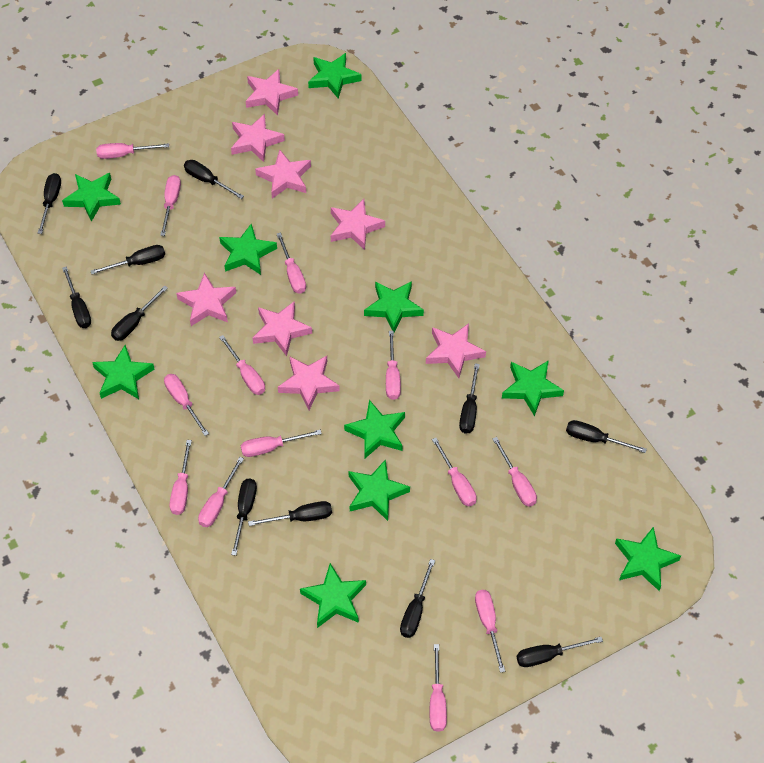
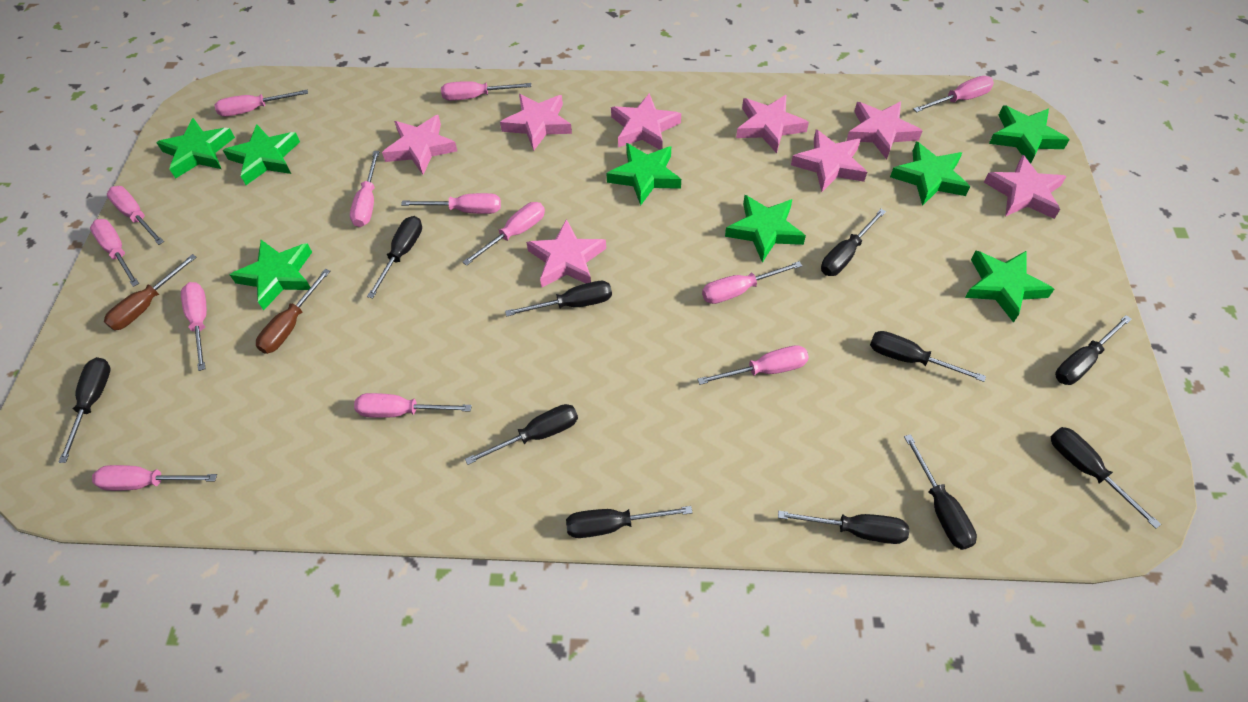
brown screwdriver: 0 -> 2
green star: 10 -> 8

